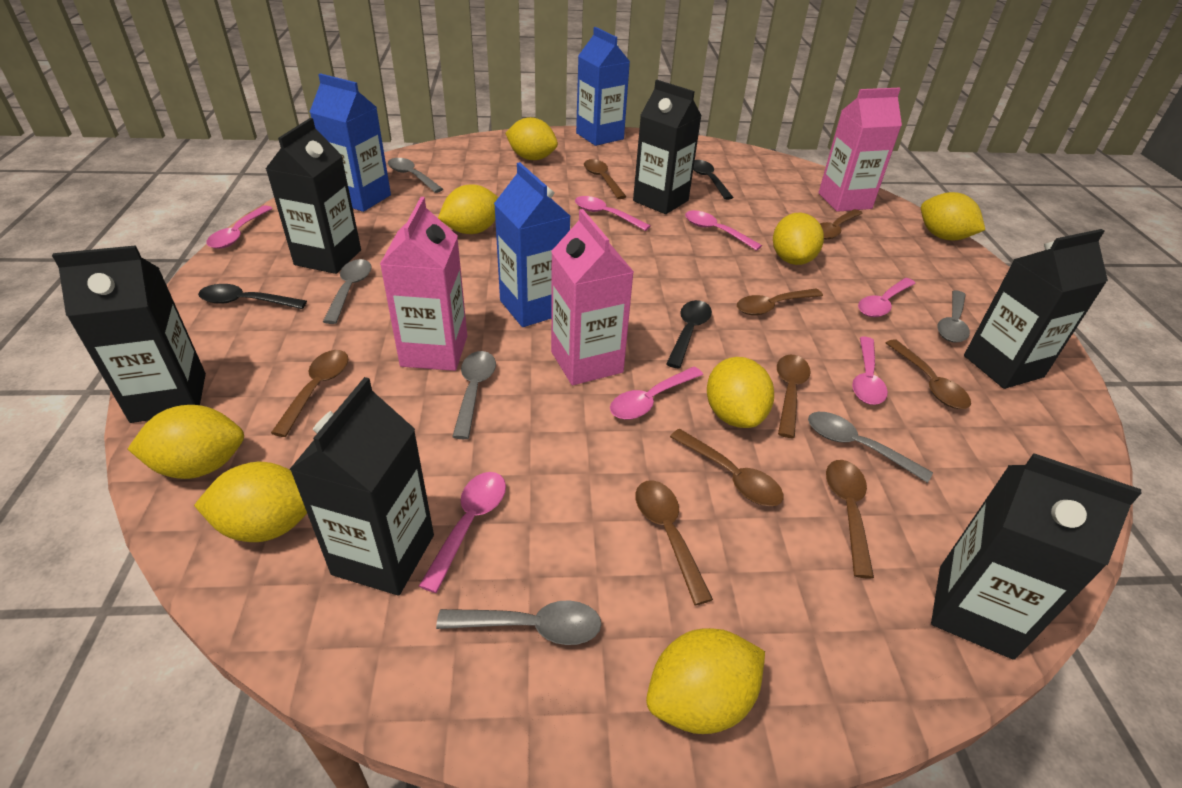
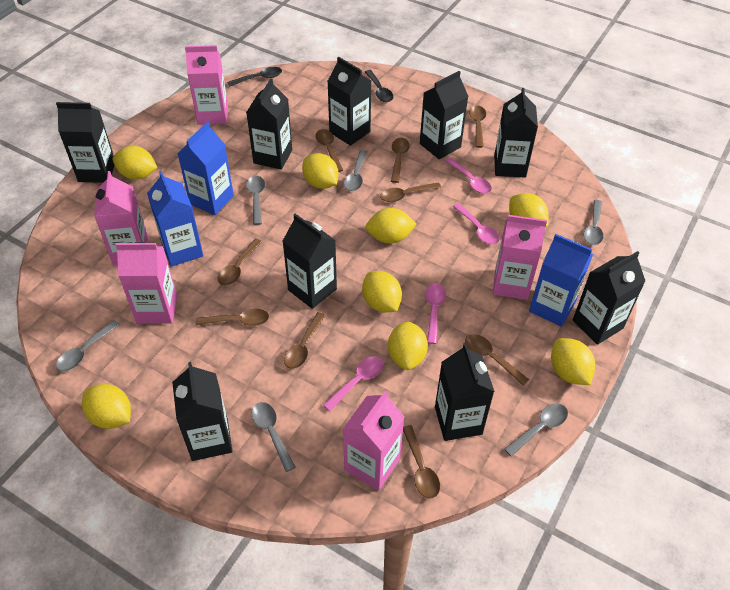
black carton: 6 -> 9
black spoon: 3 -> 2
pink carton: 3 -> 5
pink spoon: 7 -> 4

